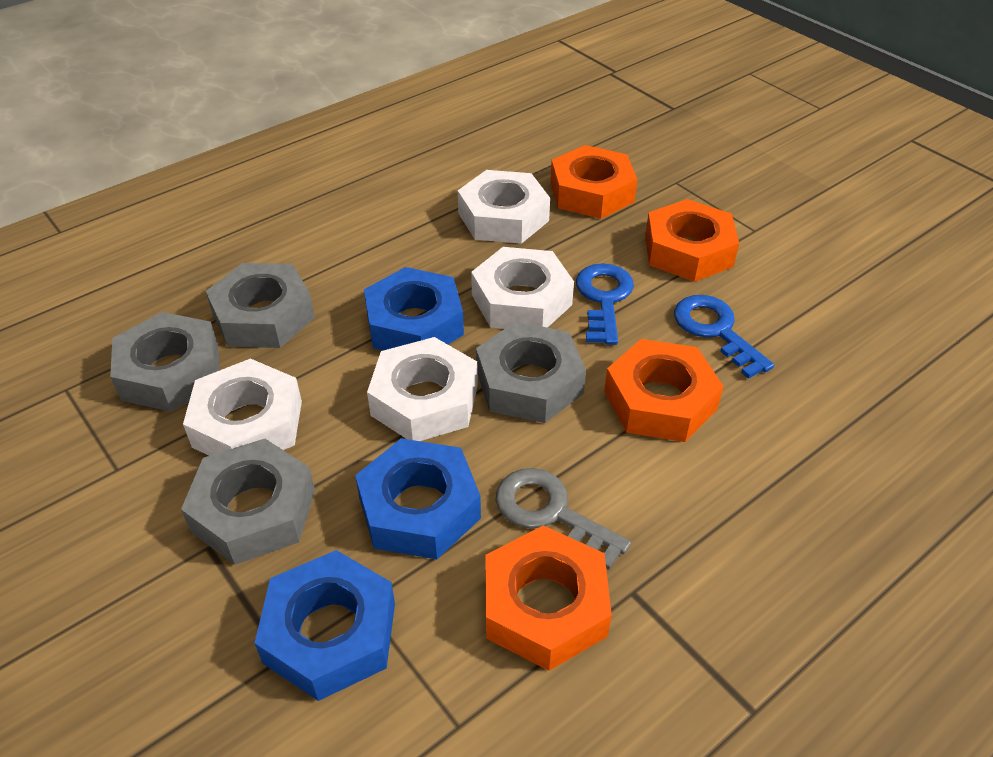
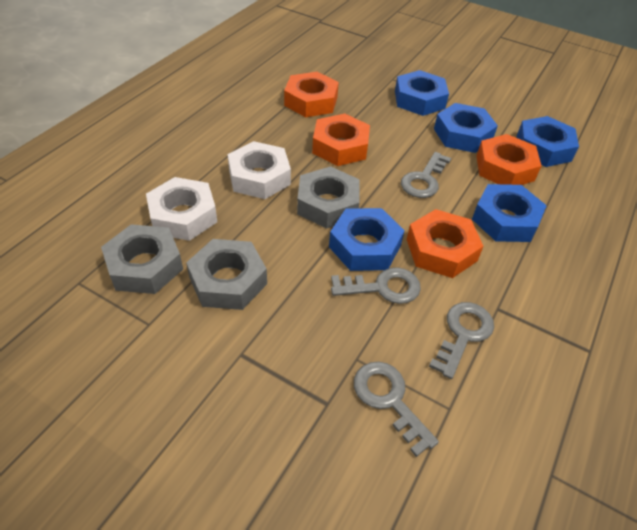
blue key: 2 -> 0
blue nut: 3 -> 5
grey key: 1 -> 4
grey nut: 4 -> 3
white nut: 4 -> 2

